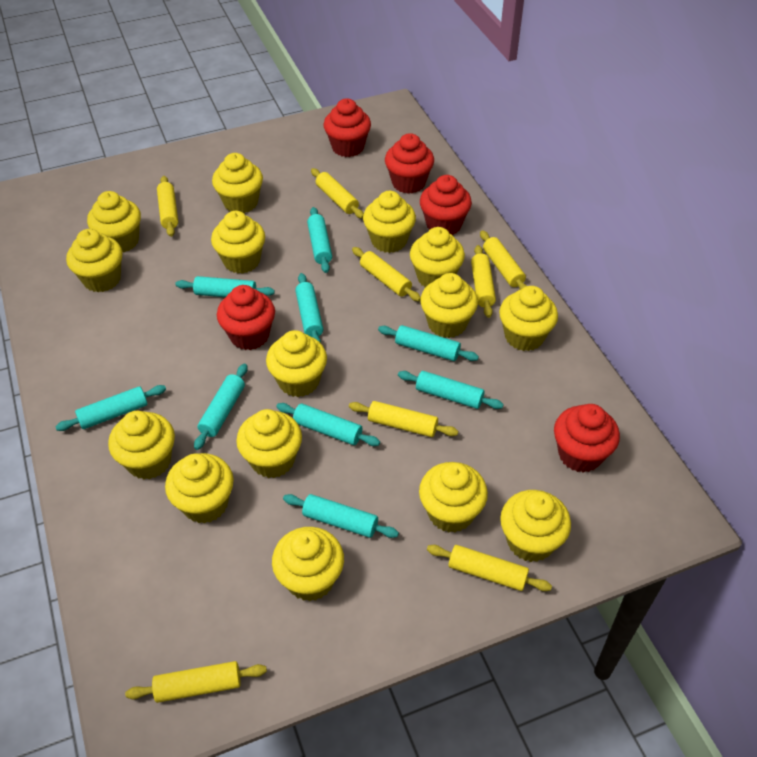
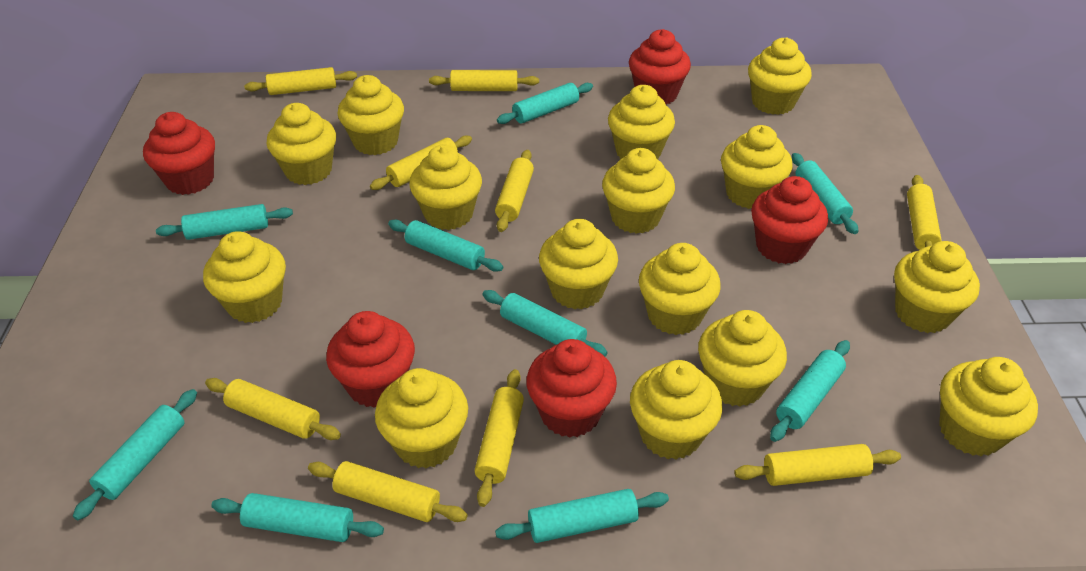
yellow rolling pin: 8 -> 9

